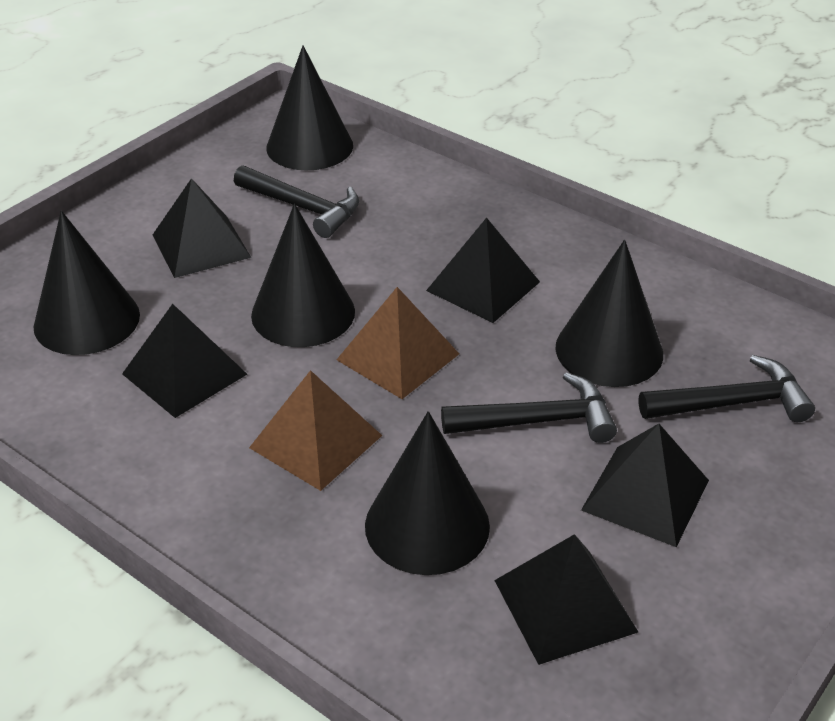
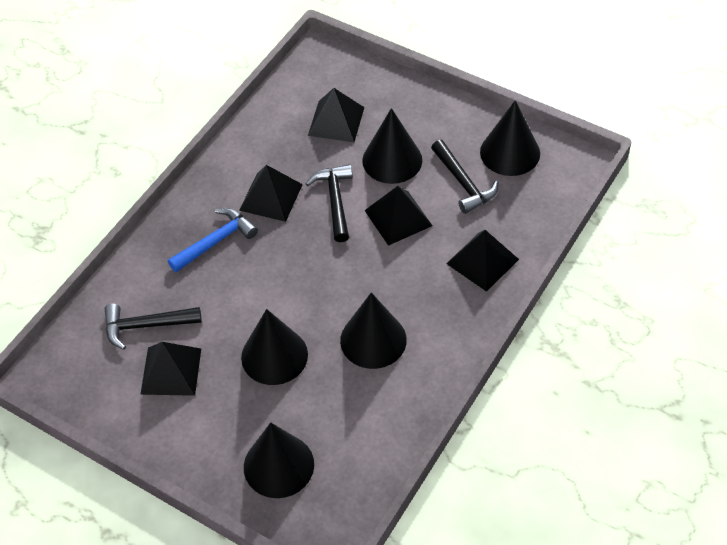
blue hammer: 0 -> 1
brown pyramid: 2 -> 0

